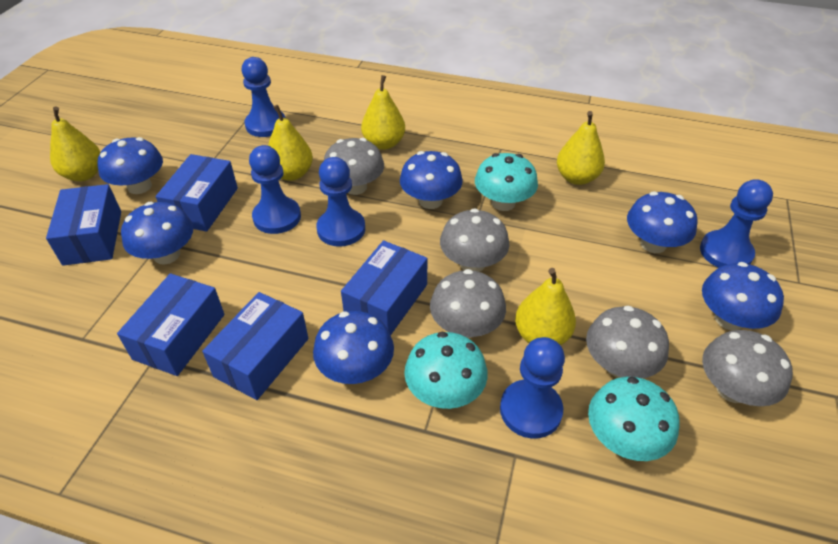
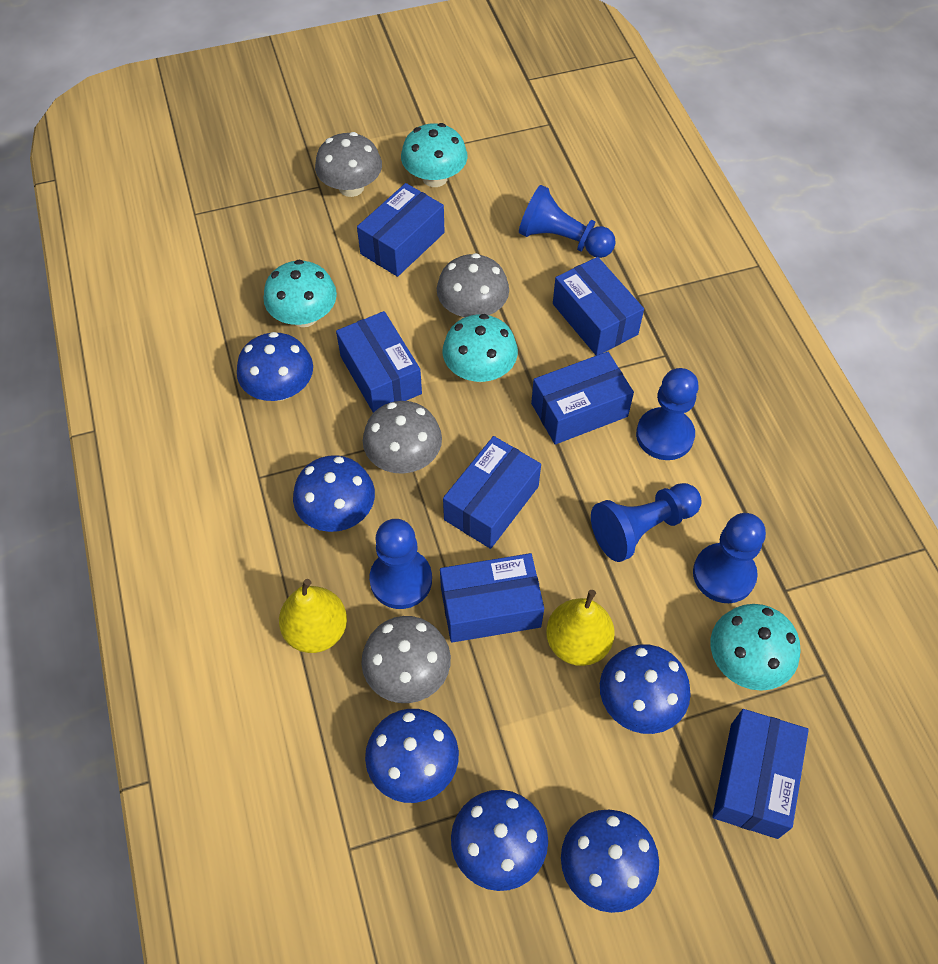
blue box: 5 -> 7
grey mushroom: 5 -> 4
turquoise mushroom: 3 -> 4
yellow pear: 5 -> 2

